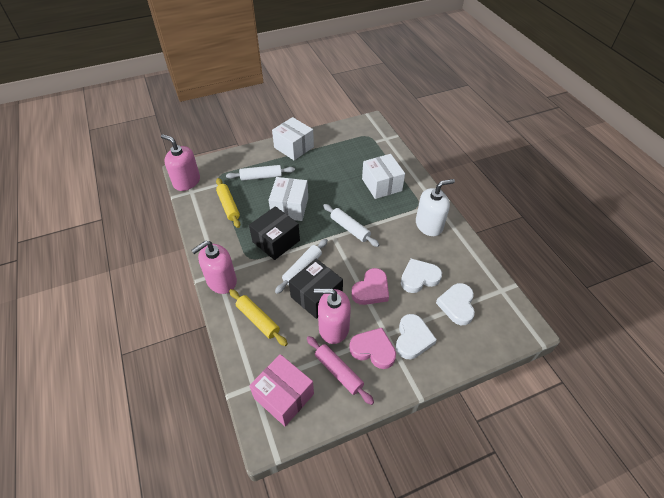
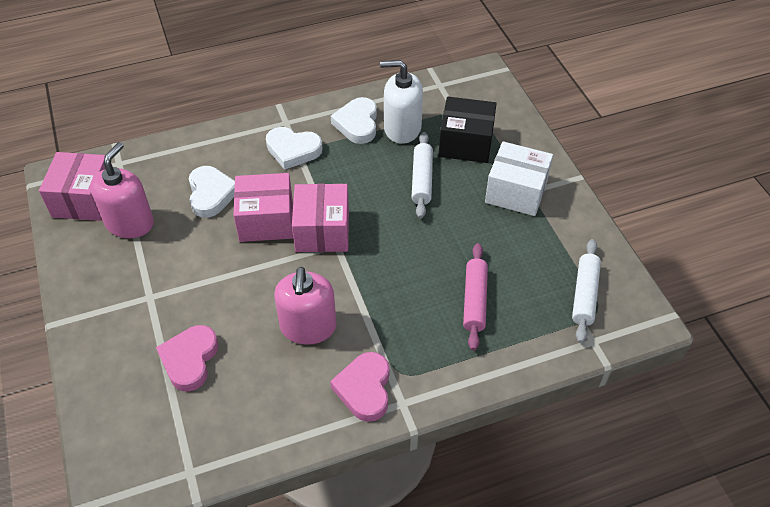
black box: 2 -> 1
pink box: 1 -> 3
pink soap dispenser: 3 -> 2
white box: 3 -> 1
white rolling pin: 3 -> 2
yellow rolling pin: 2 -> 0

